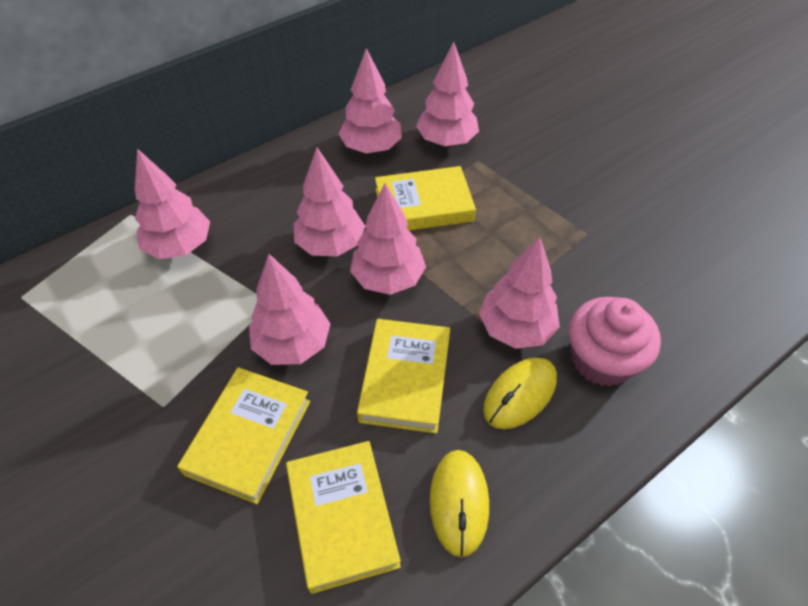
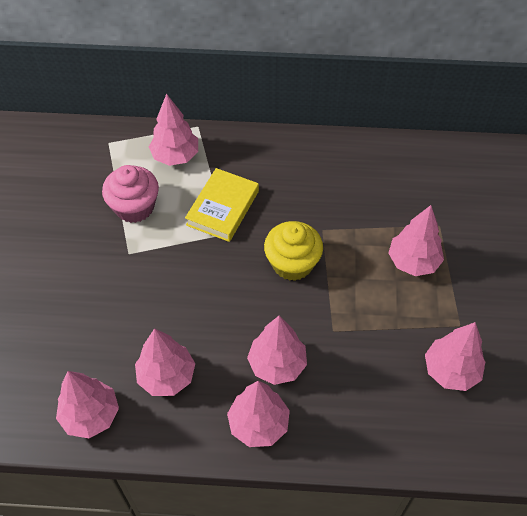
yellow book: 4 -> 1
yellow cupcake: 0 -> 1
yellow mouse: 2 -> 0

